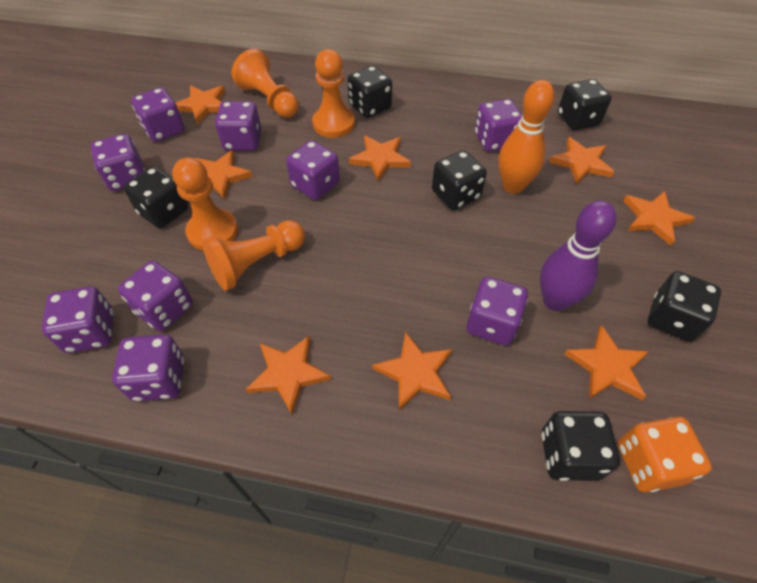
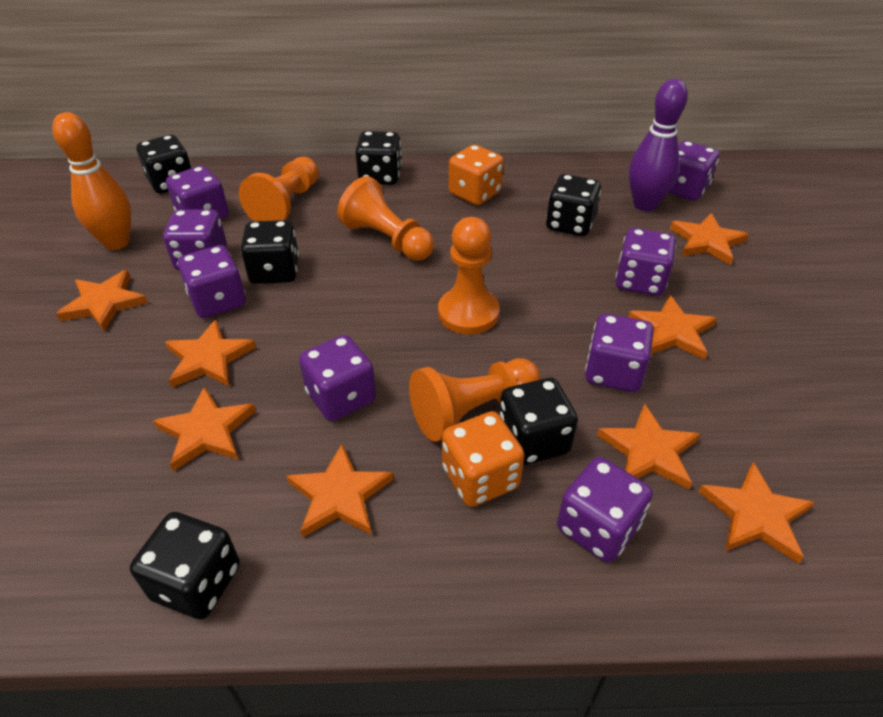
orange dice: 1 -> 2
purple dice: 9 -> 8

